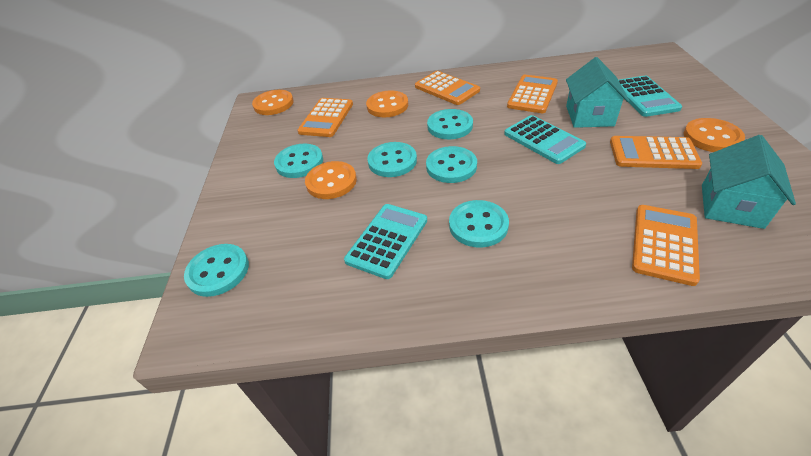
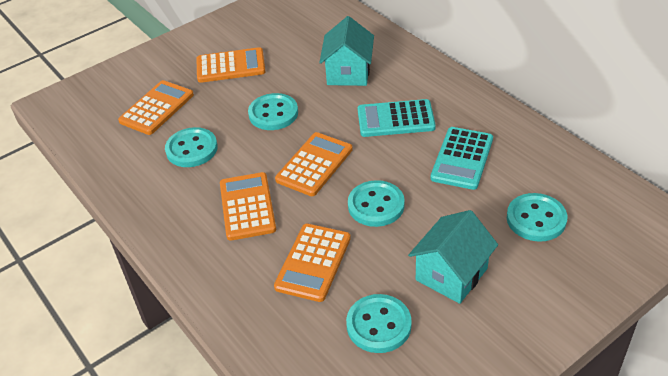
orange button: 4 -> 0
turquoise button: 6 -> 5
turquoise calculator: 3 -> 2

